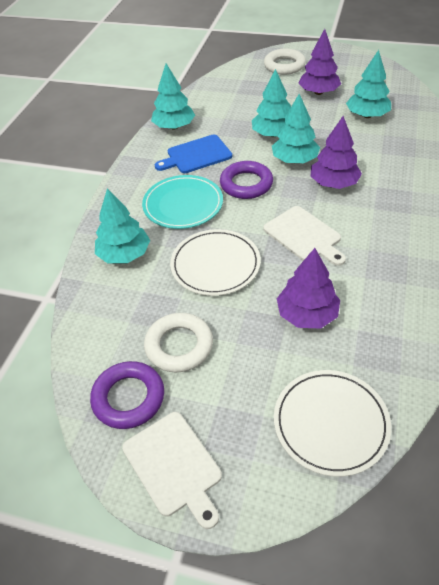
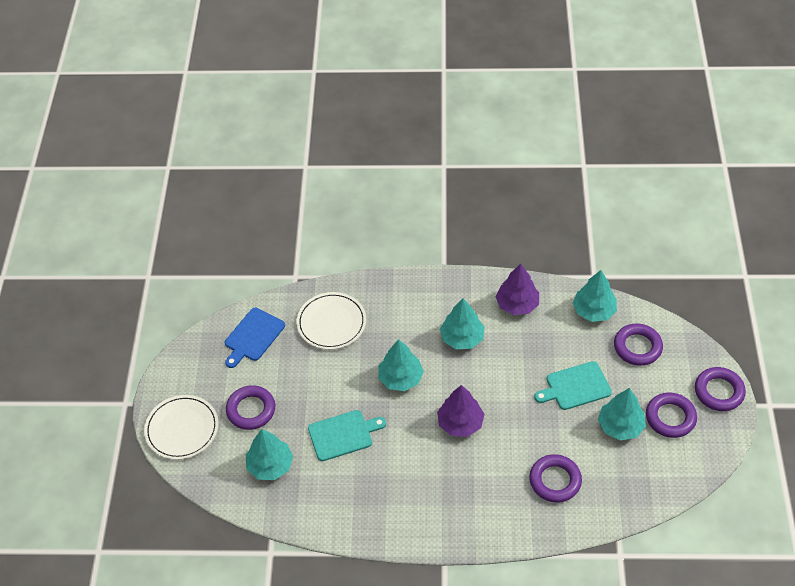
purple ring: 2 -> 5
purple tree: 3 -> 2
turquoise cutting board: 0 -> 2
turquoise plate: 1 -> 0
white cutting board: 2 -> 0
white ring: 2 -> 0

